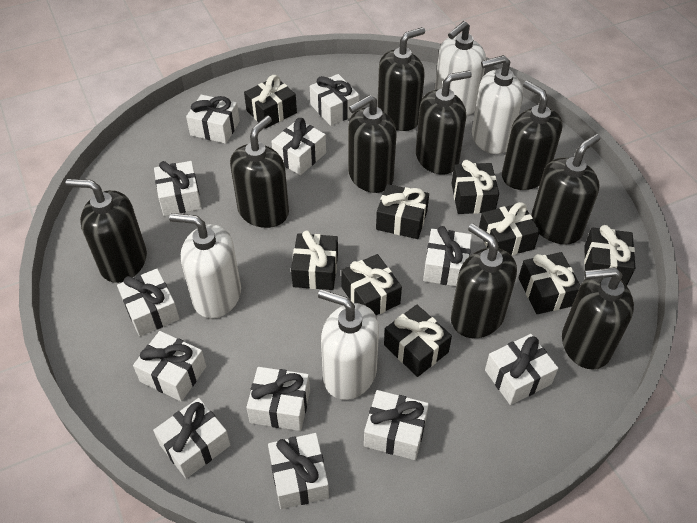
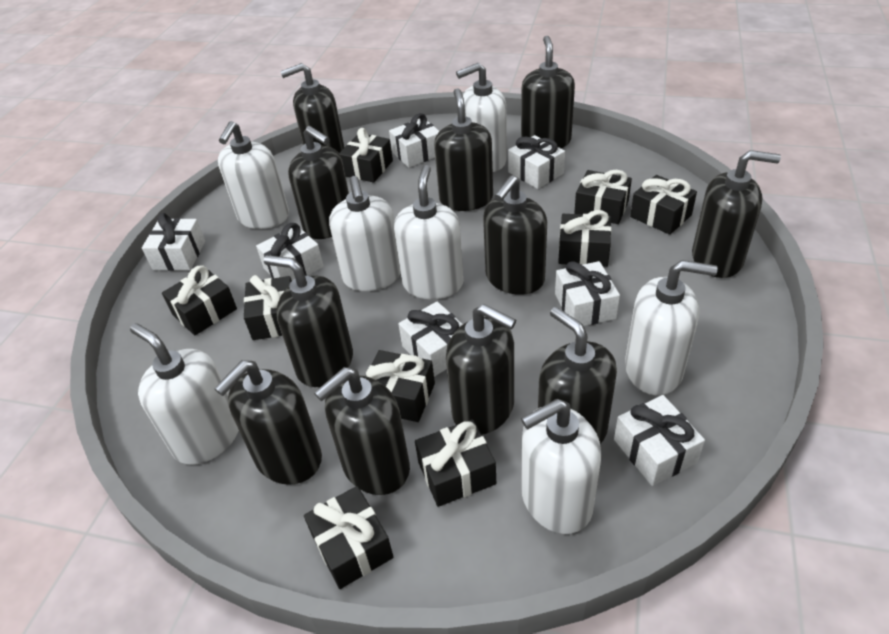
black soap dispenser: 9 -> 11
white gift: 12 -> 7
white soap dispenser: 4 -> 7

